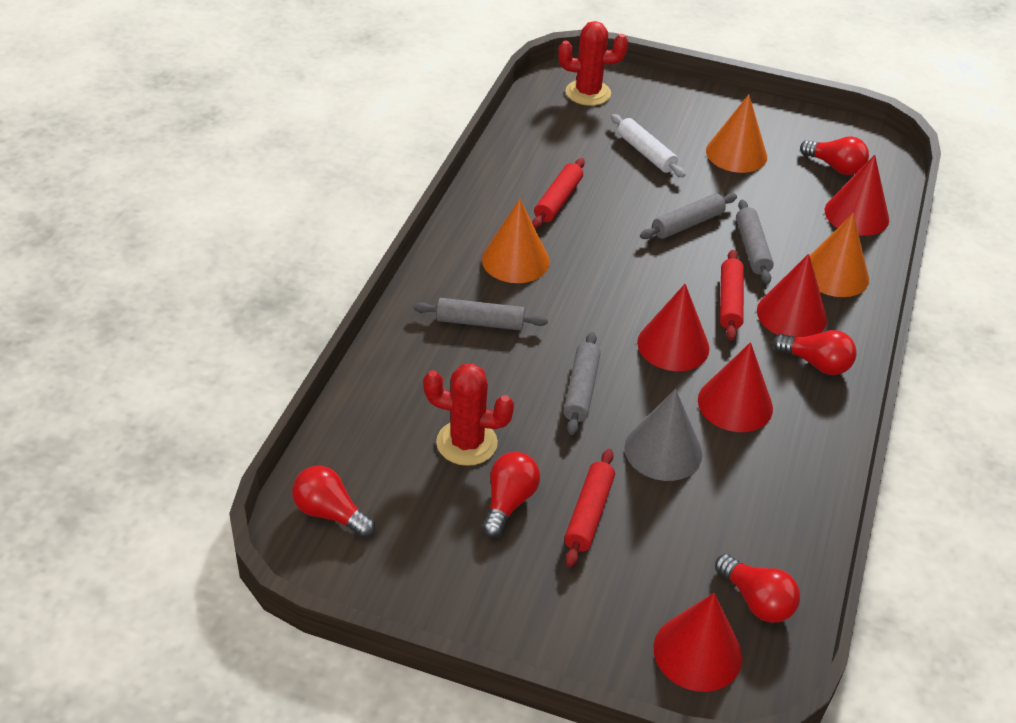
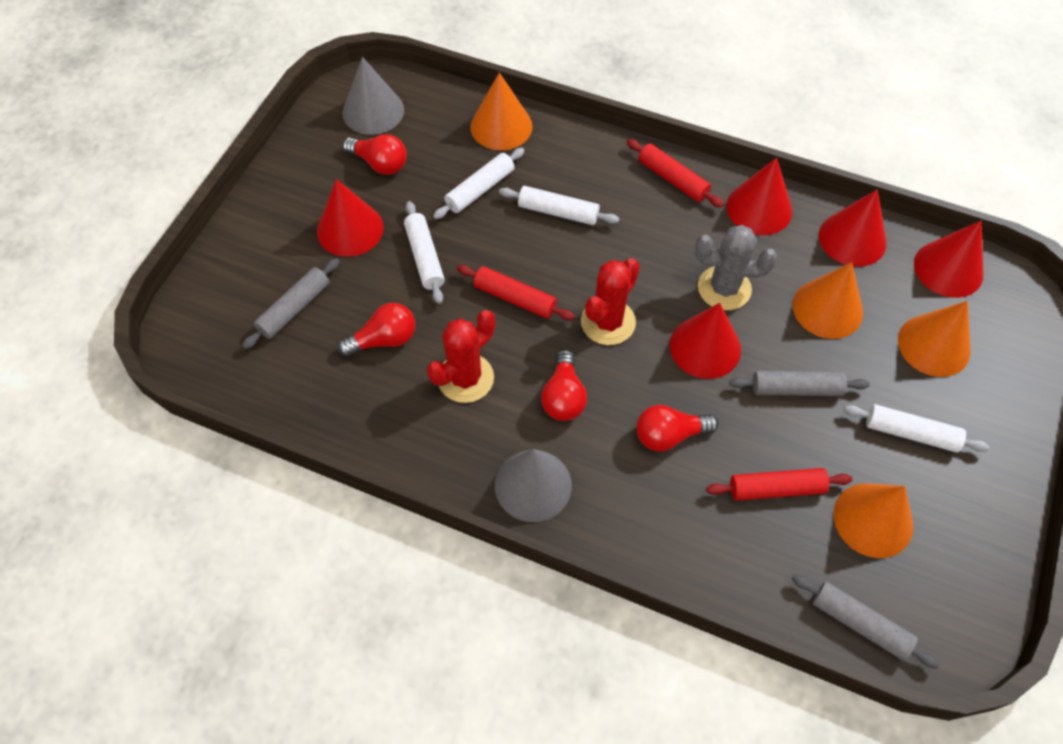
grey cactus: 0 -> 1
grey cone: 1 -> 2
grey rolling pin: 4 -> 3
orange cone: 3 -> 4
red light bulb: 5 -> 4
white rolling pin: 1 -> 4

